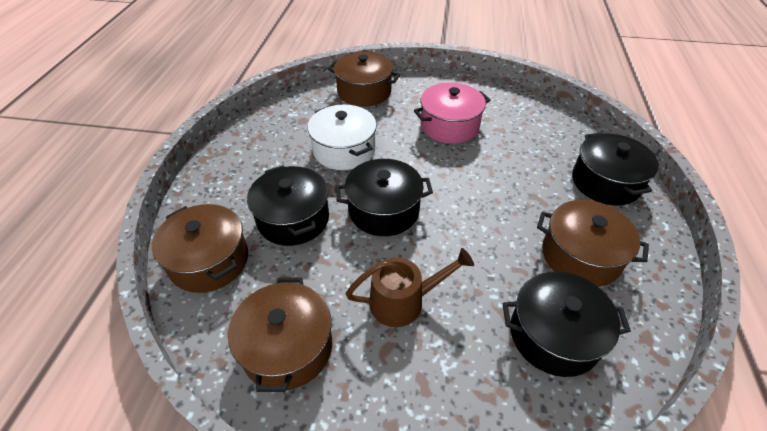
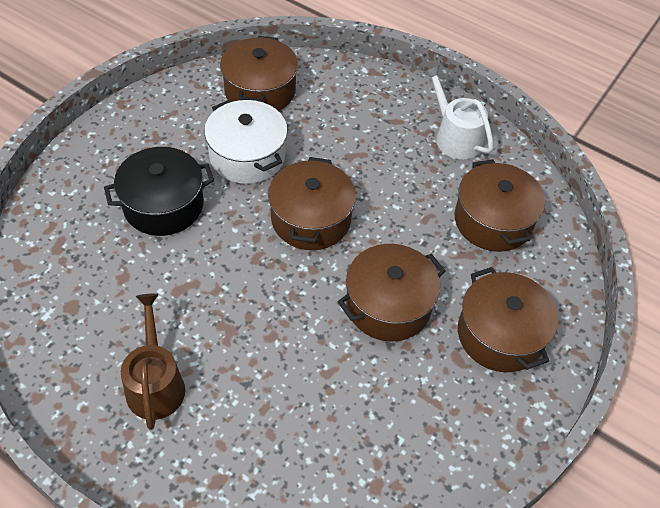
black pot: 4 -> 1
brown pot: 4 -> 5
pink pot: 1 -> 0
white watering can: 0 -> 1

